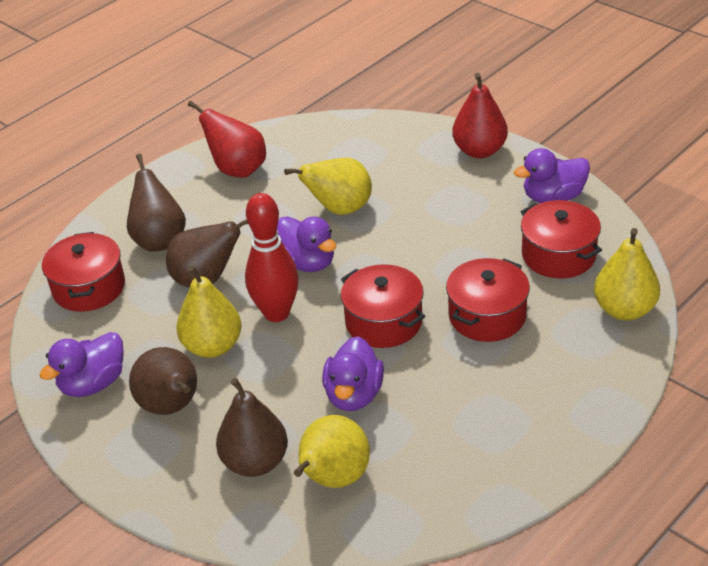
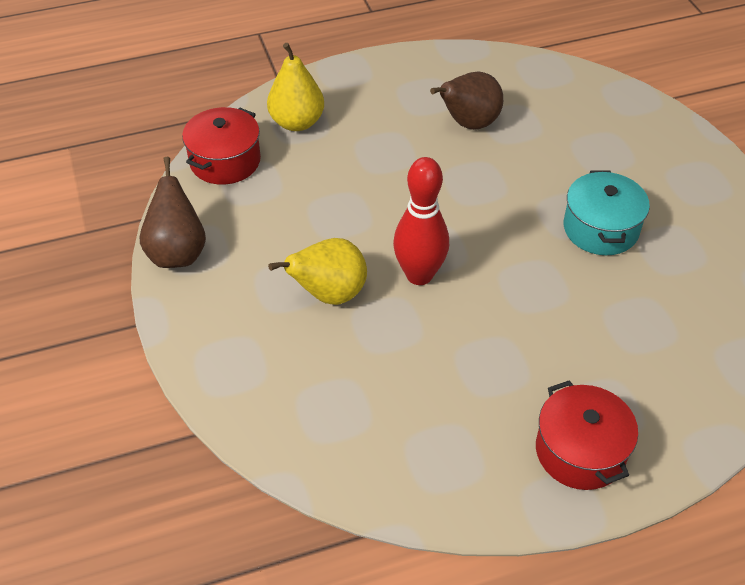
brown pear: 4 -> 2
purple duck: 4 -> 0
red pear: 2 -> 0
red pot: 4 -> 2
turquoise pot: 0 -> 1
yellow pear: 4 -> 2

